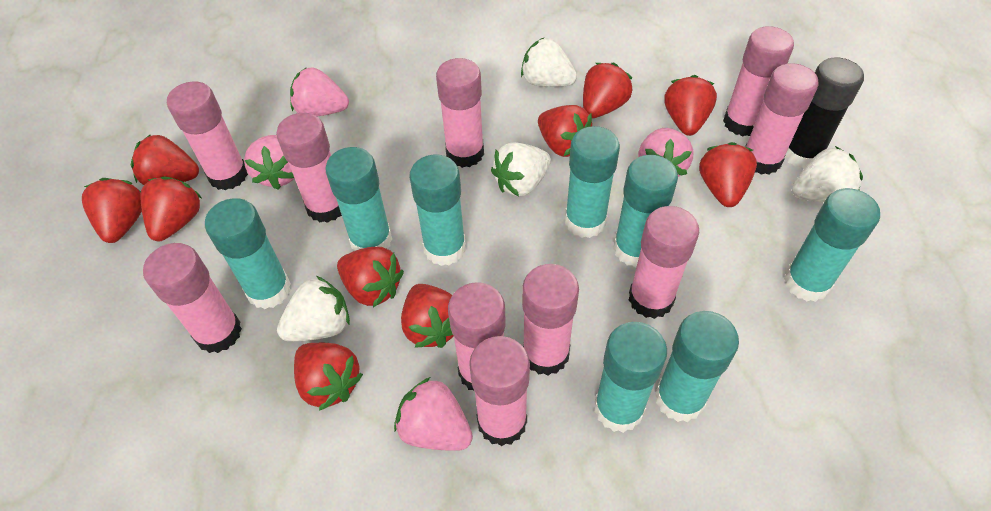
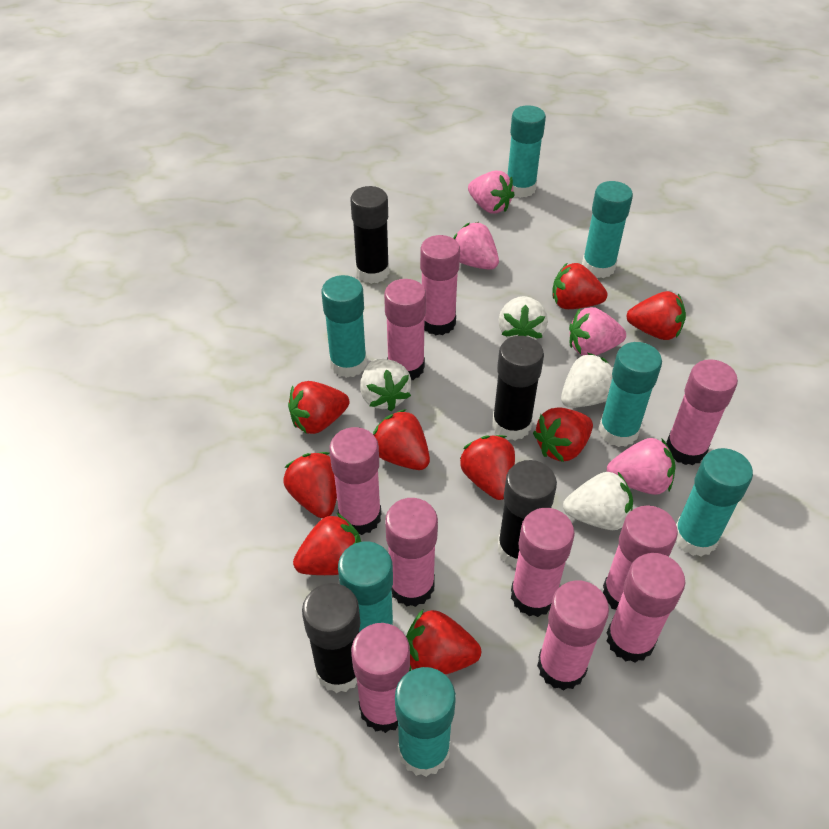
black glue stick: 1 -> 4
red strawberry: 10 -> 9
turquoise glue stick: 8 -> 7

